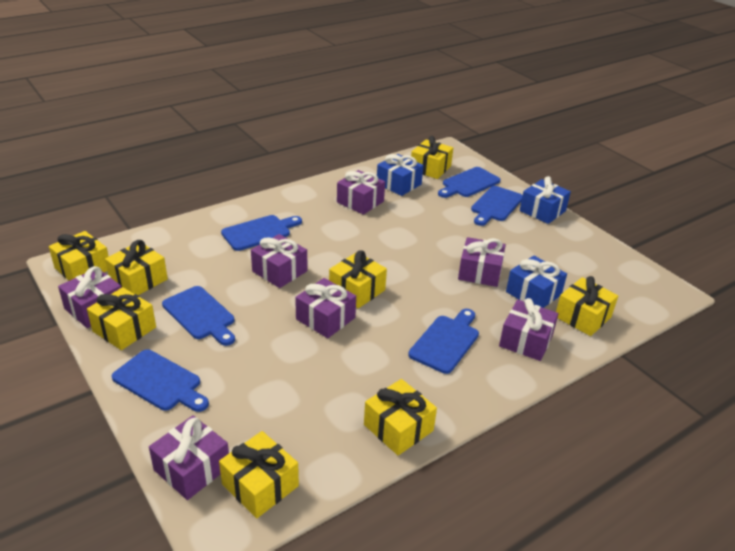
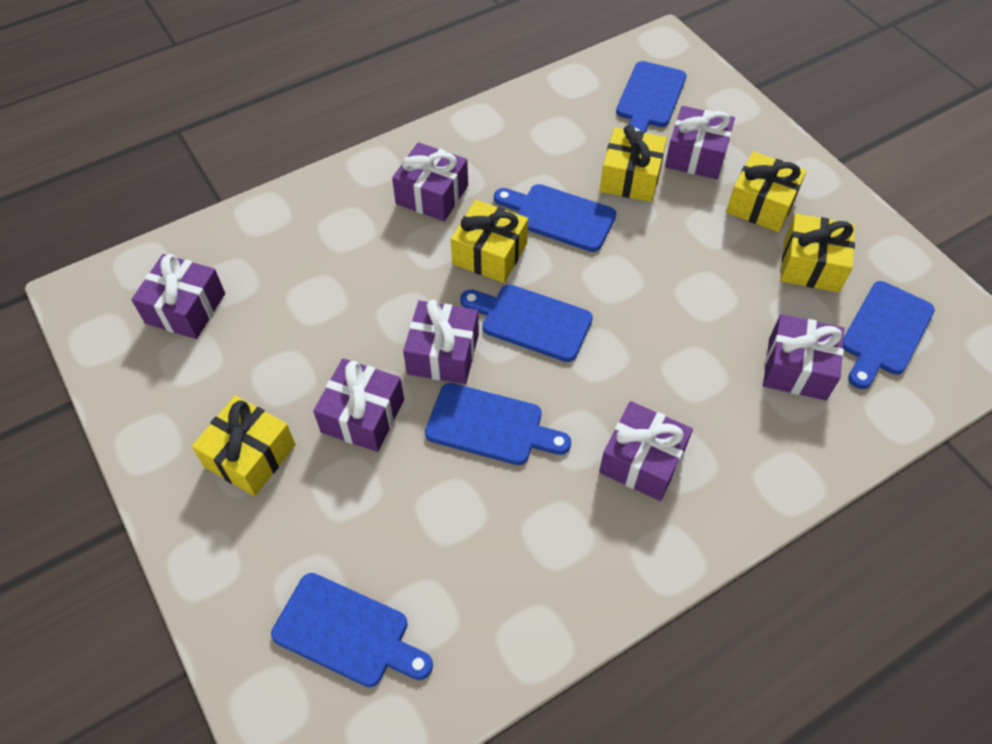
blue gift: 3 -> 0
yellow gift: 8 -> 5

